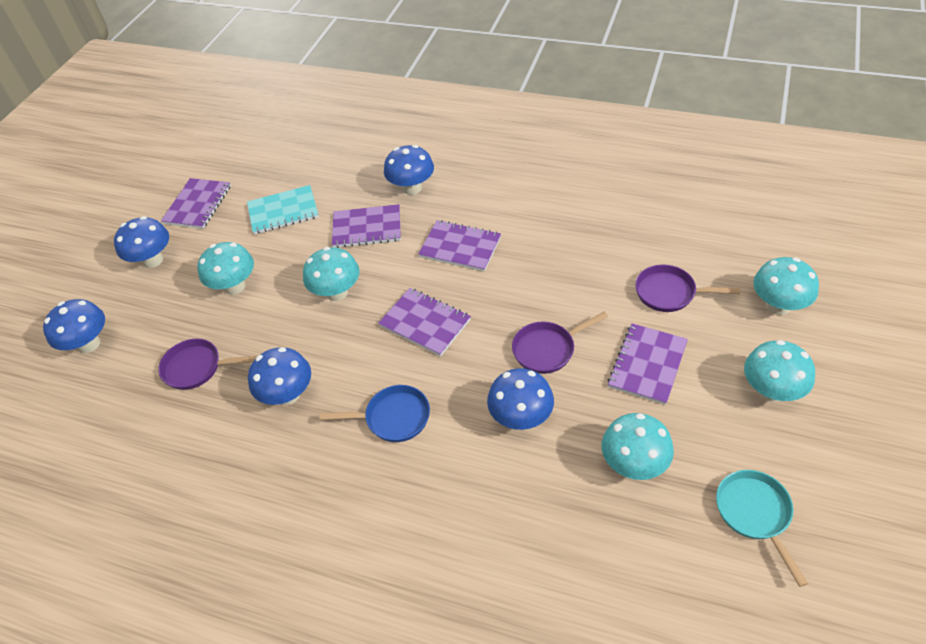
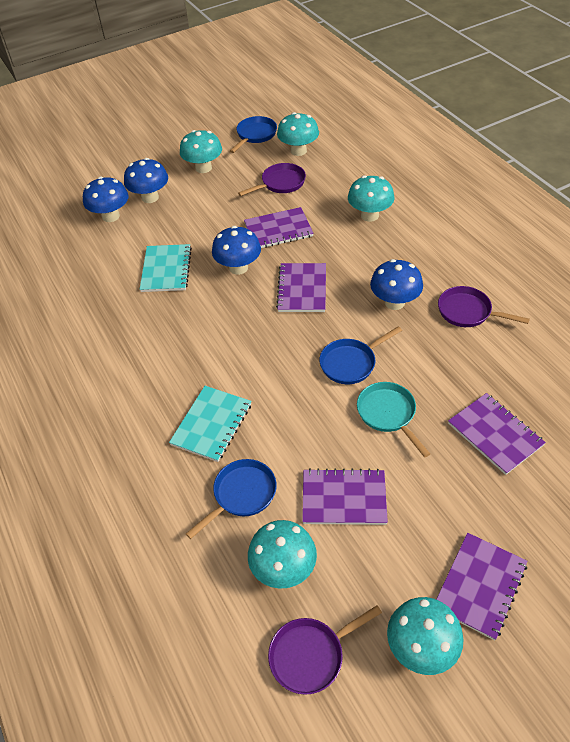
blue mushroom: 5 -> 4
blue pan: 1 -> 3
turquoise notebook: 1 -> 2

